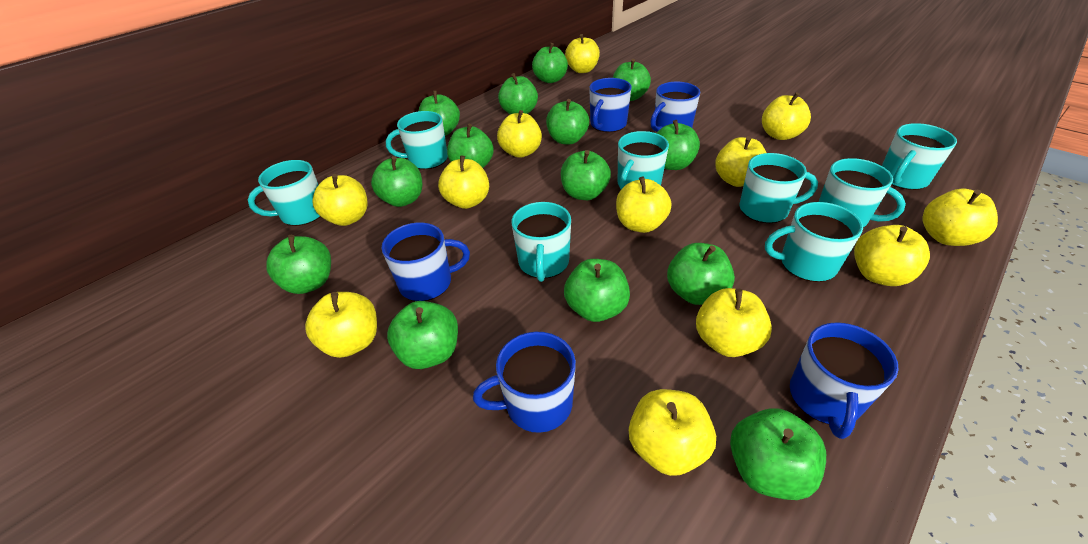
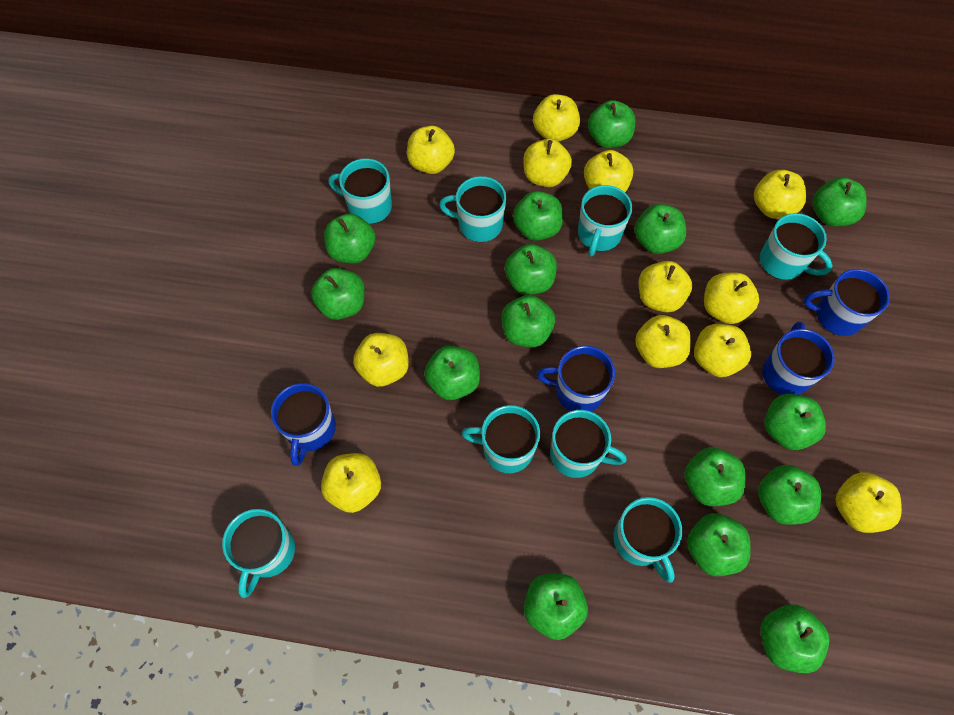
blue mug: 5 -> 4
green apple: 14 -> 15

